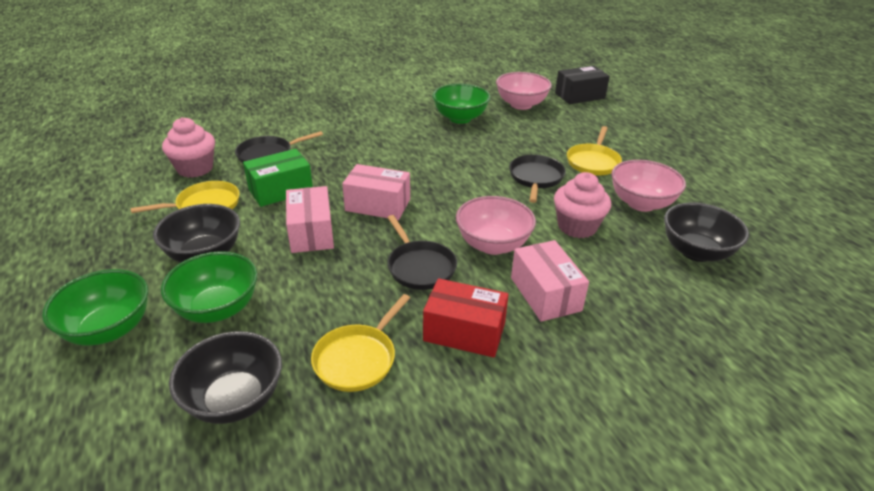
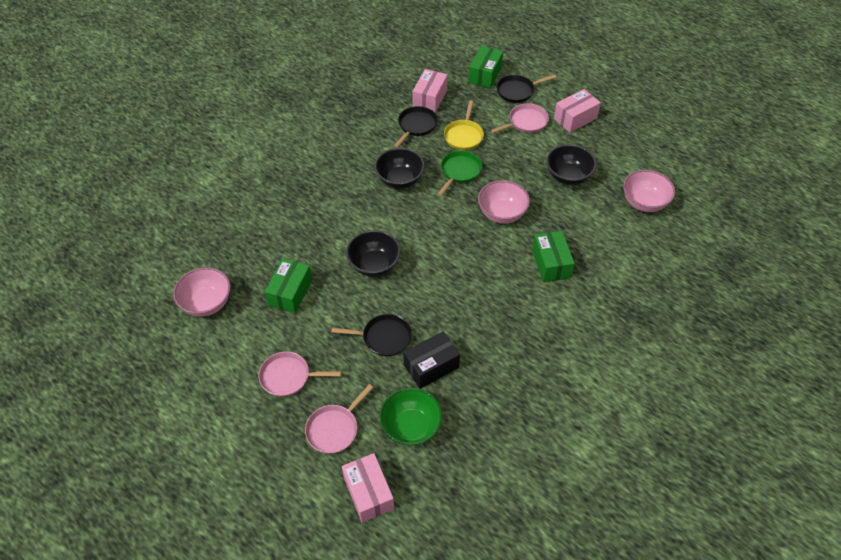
green bowl: 3 -> 1
green box: 1 -> 3
green pan: 0 -> 1
pink cupcake: 2 -> 0
pink pan: 0 -> 3
red box: 1 -> 0
yellow pan: 3 -> 1

